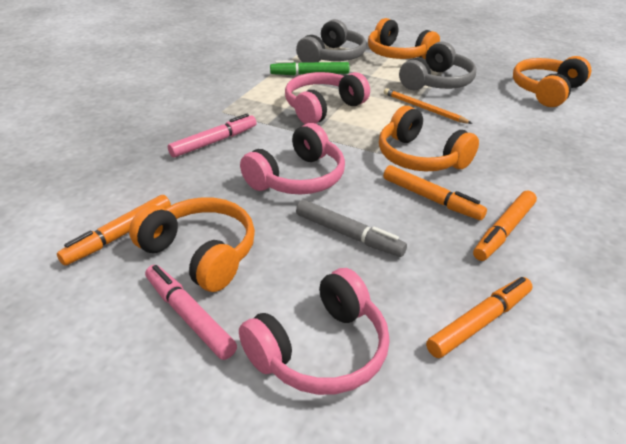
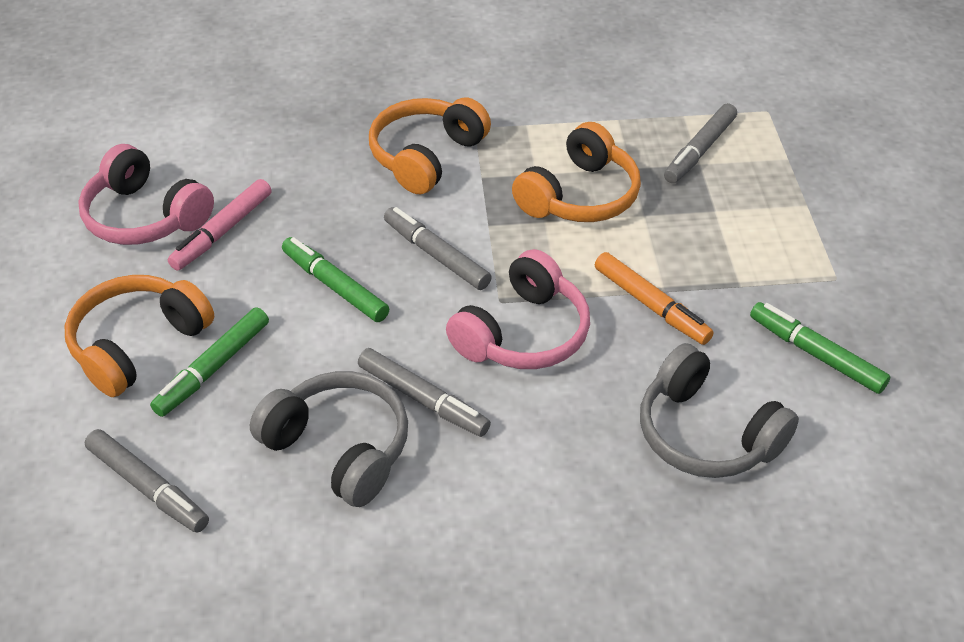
green marker: 1 -> 3
grey marker: 1 -> 4
orange headphones: 4 -> 3
orange marker: 4 -> 1
orange pencil: 1 -> 0
pink headphones: 3 -> 2
pink marker: 2 -> 1

